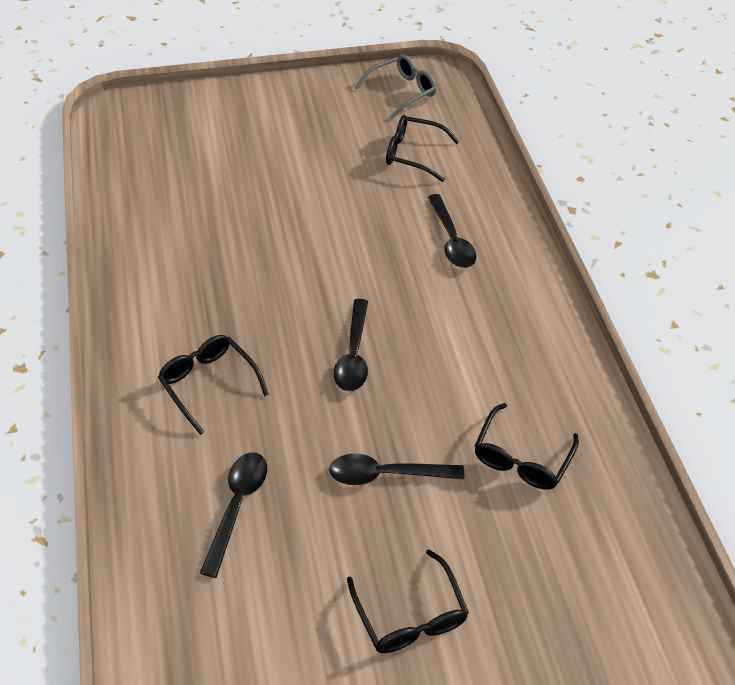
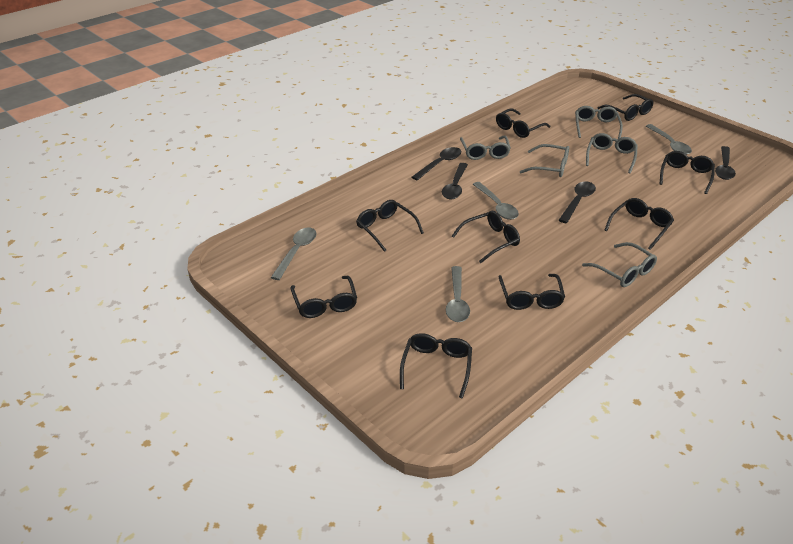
black glasses: 4 -> 9
grey glasses: 1 -> 5
grey spoon: 0 -> 4

